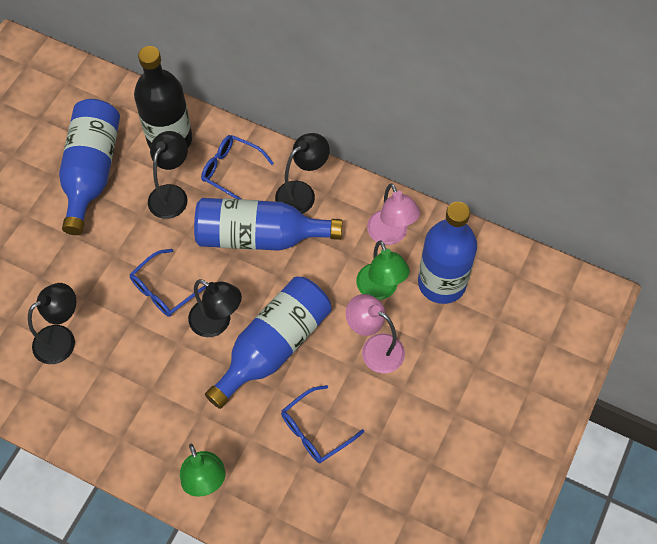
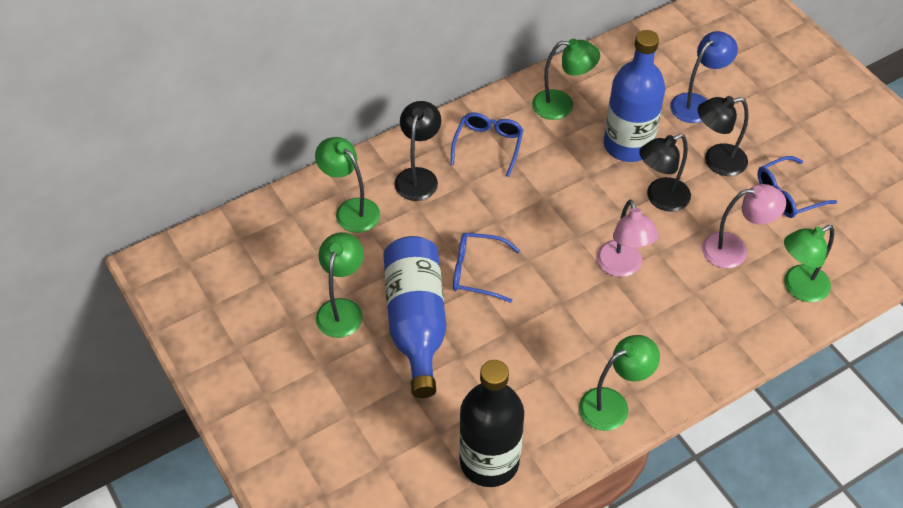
black lamp: 4 -> 3
blue bottle: 4 -> 2
blue lamp: 0 -> 1
green lamp: 2 -> 5

